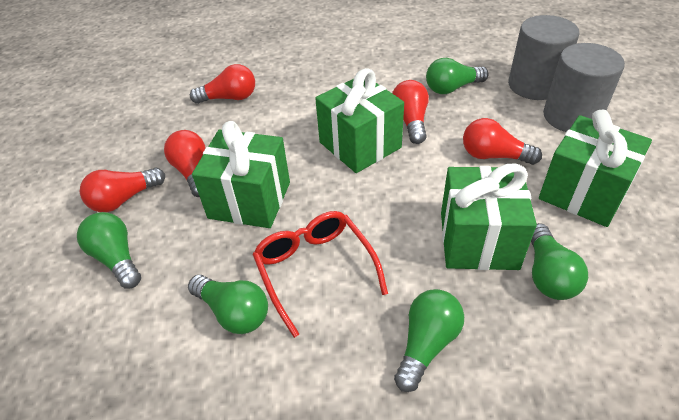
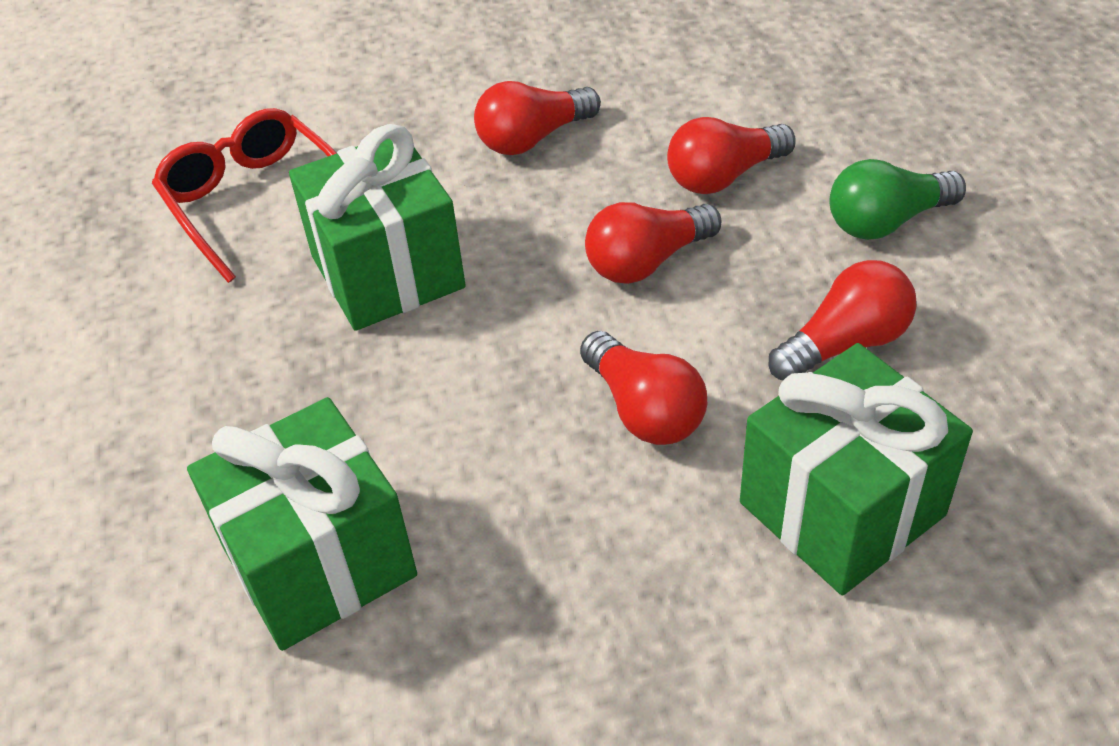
green gift: 4 -> 3
green light bulb: 5 -> 1
grey cylinder: 2 -> 0

